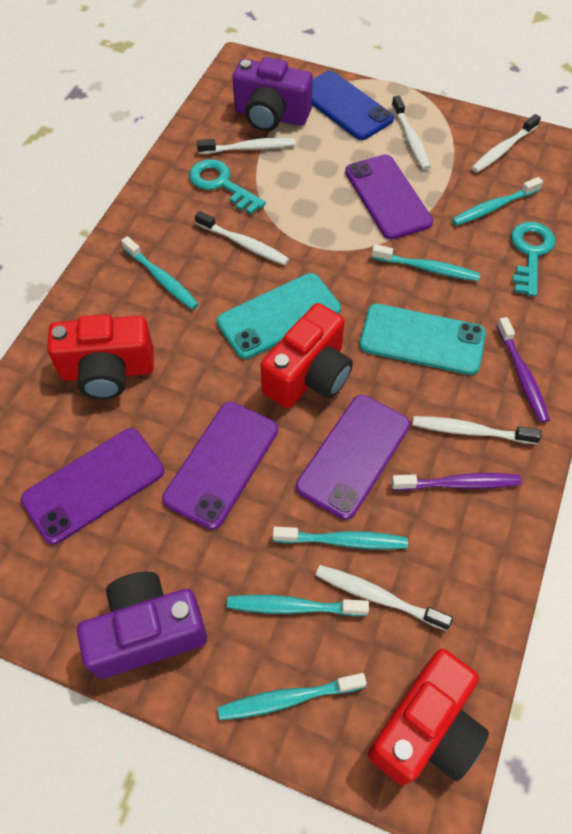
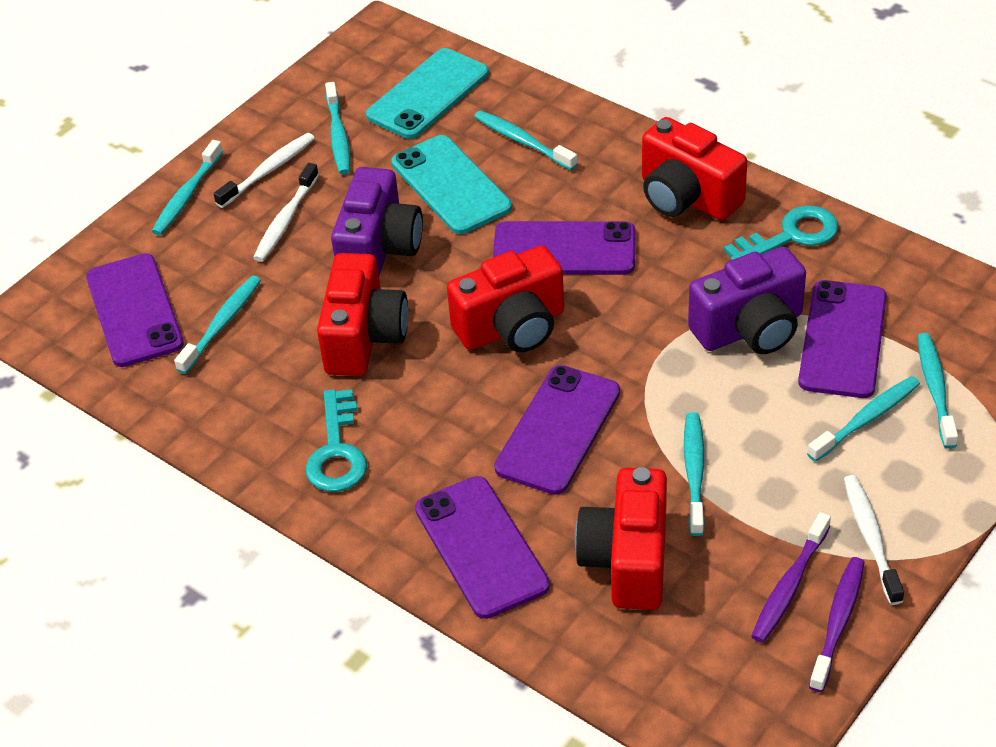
blue phone: 1 -> 0
purple phone: 4 -> 5
red camera: 3 -> 4
turquoise toothbrush: 6 -> 7
white toothbrush: 6 -> 3

